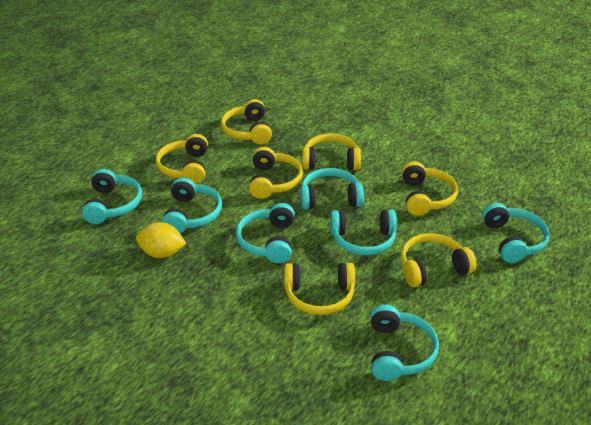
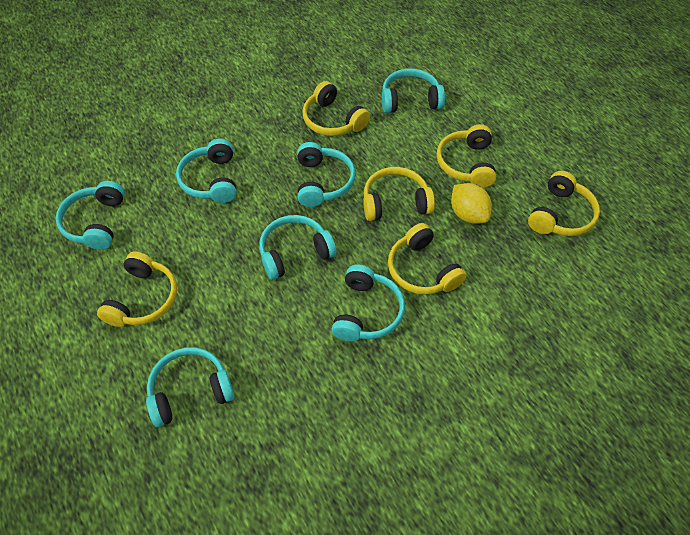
yellow headphones: 7 -> 6

